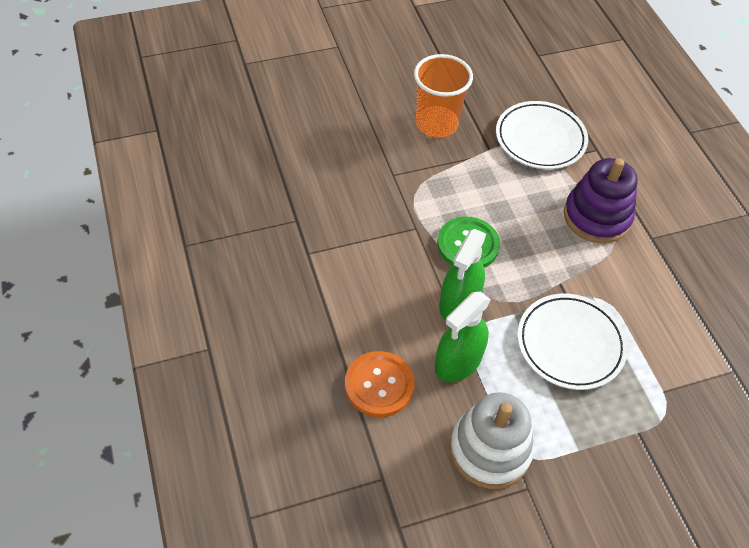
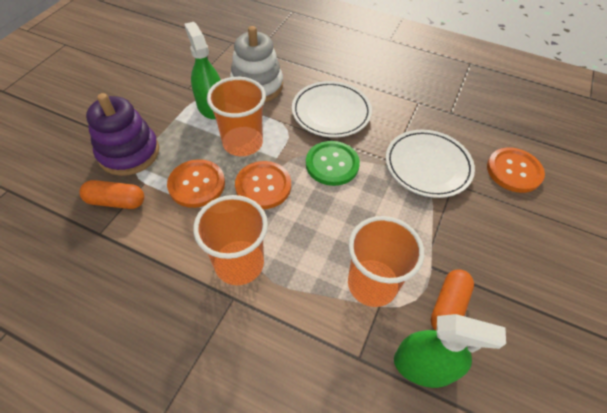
orange button: 1 -> 3
orange capsule: 0 -> 2
orange cup: 1 -> 3

